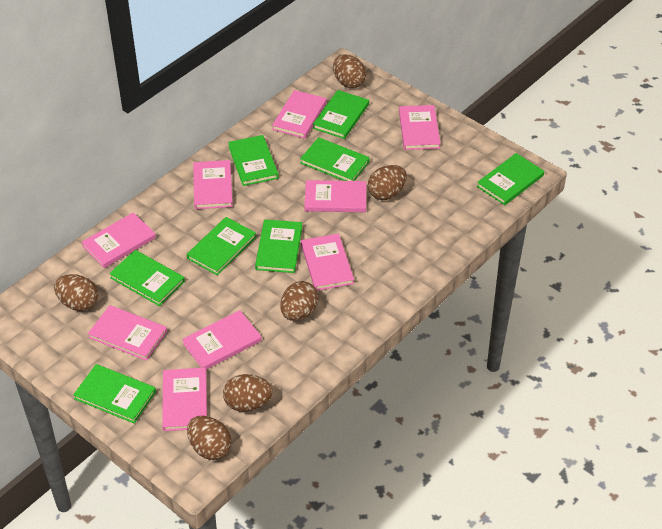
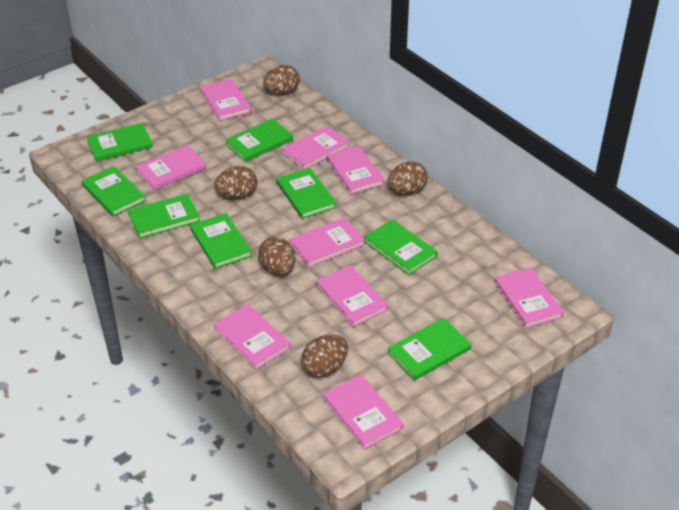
brown egg: 6 -> 5

